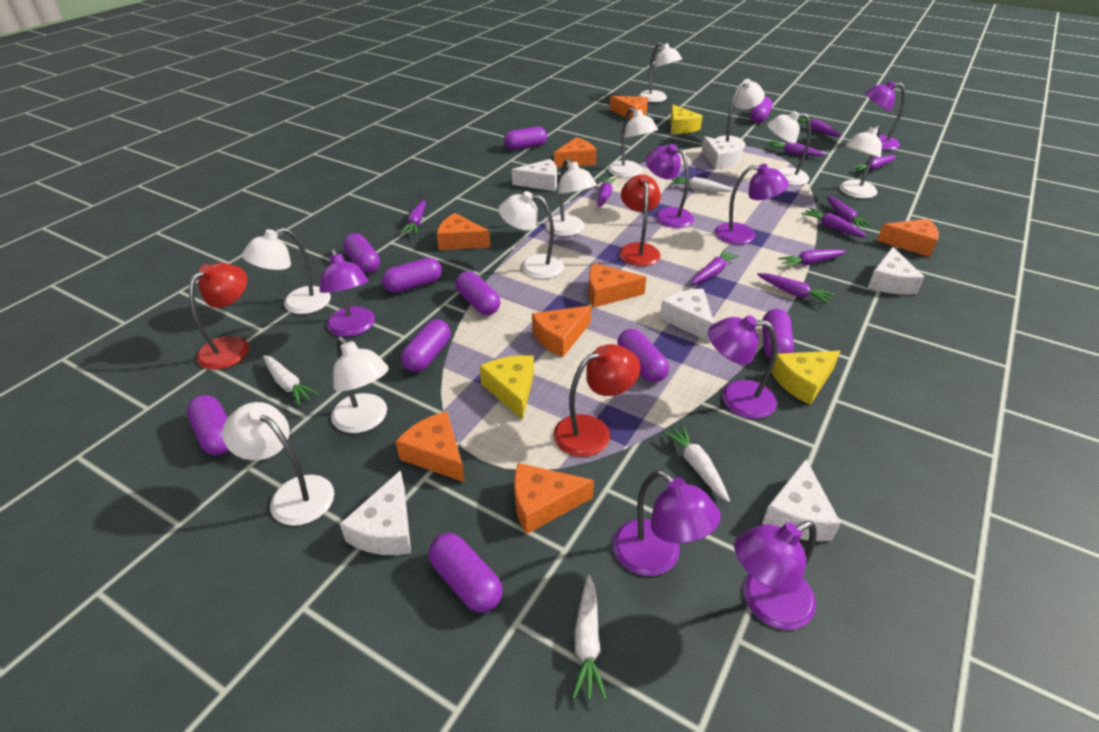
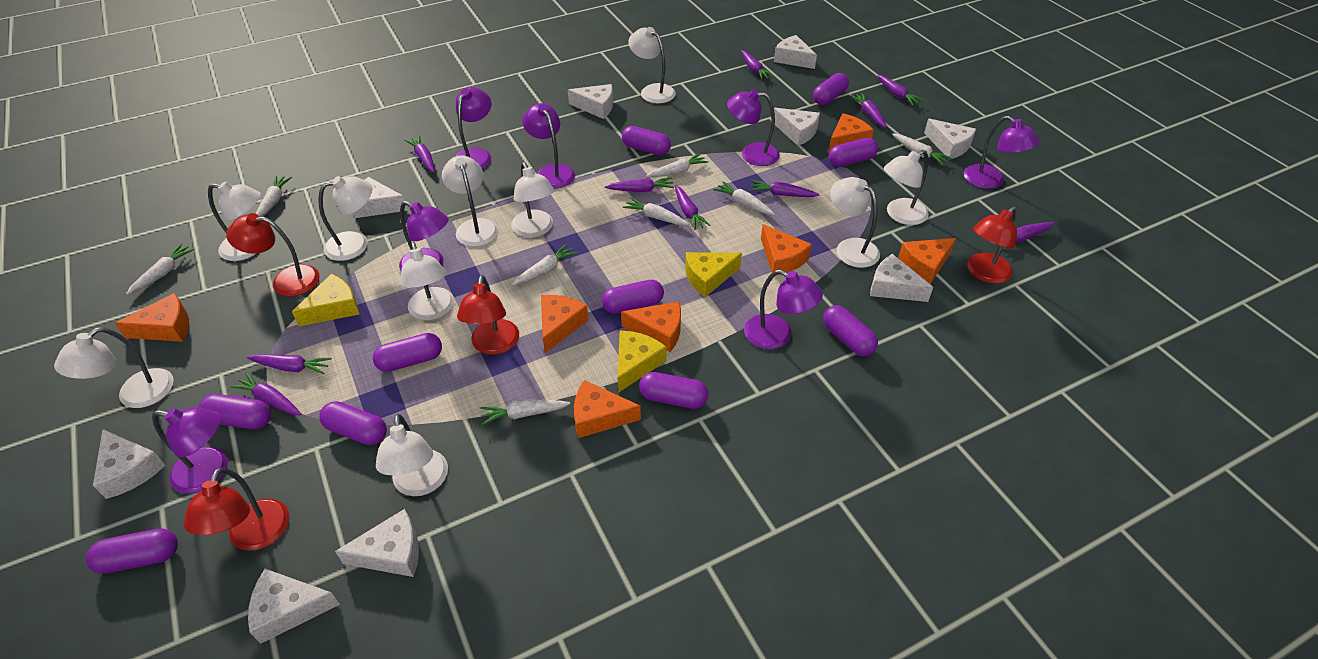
orange cheese: 8 -> 7
red lamp: 3 -> 4
white carrot: 4 -> 8
white cheese: 6 -> 9

